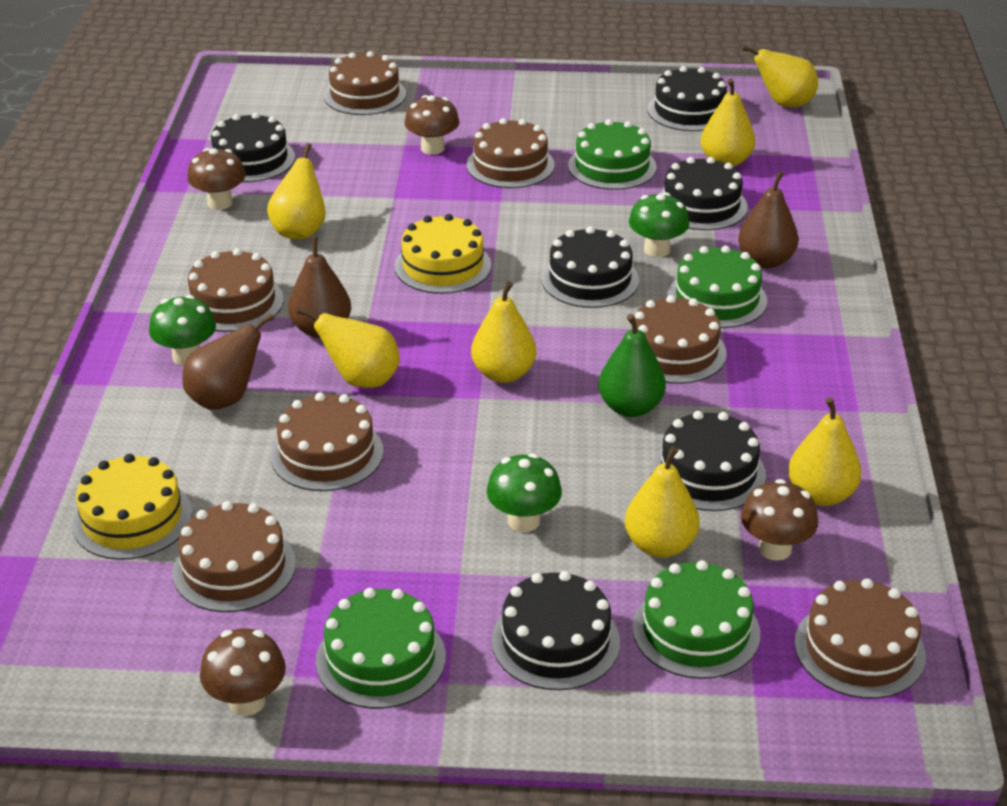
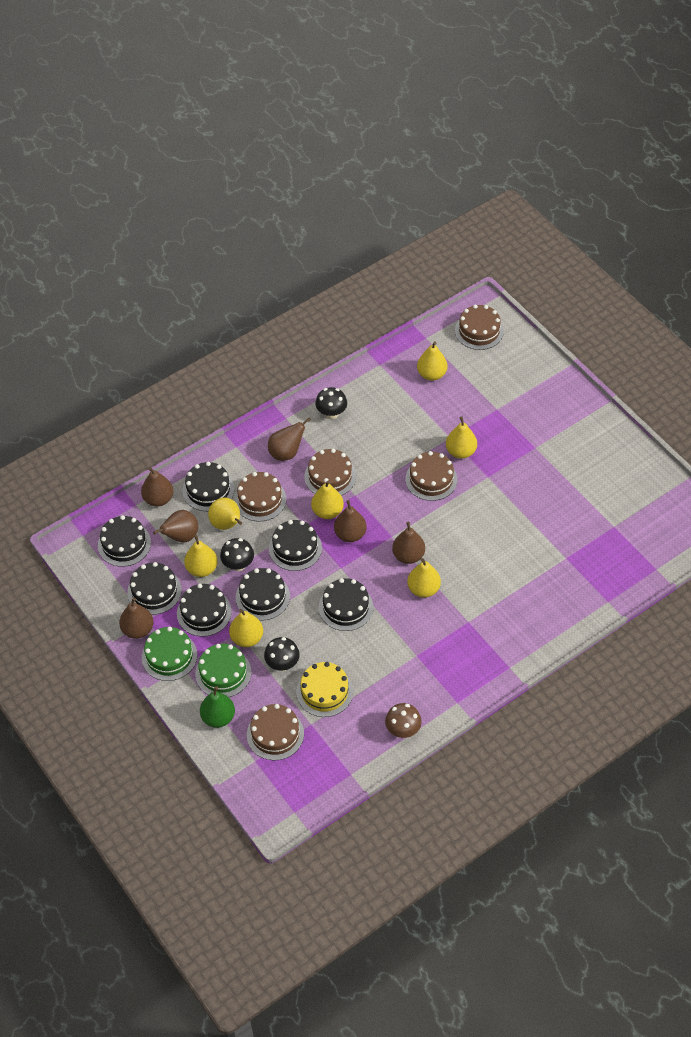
black cake: 6 -> 7
black mushroom: 0 -> 3
brown cake: 7 -> 5
brown mushroom: 4 -> 1
brown pear: 3 -> 6
green cake: 4 -> 2
green mushroom: 3 -> 0
yellow cake: 2 -> 1

